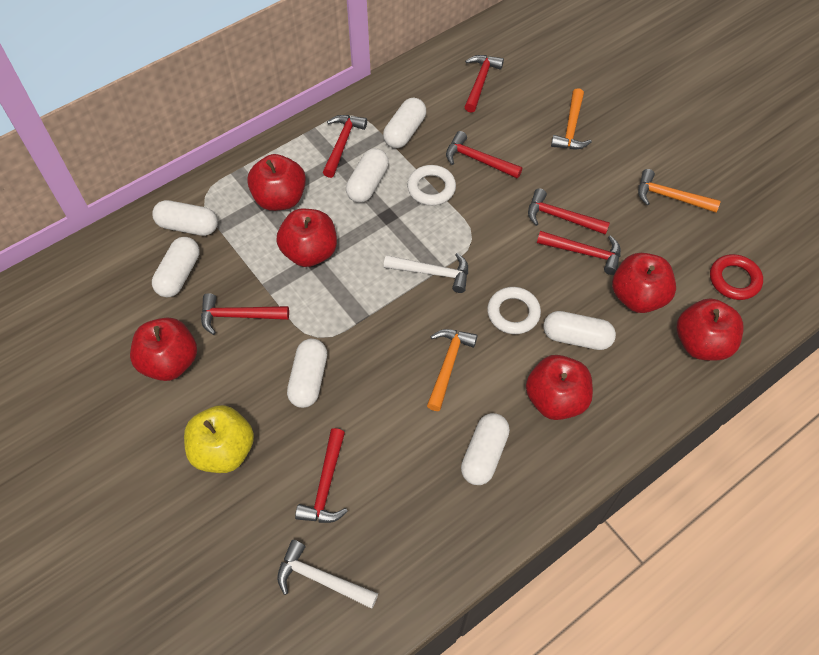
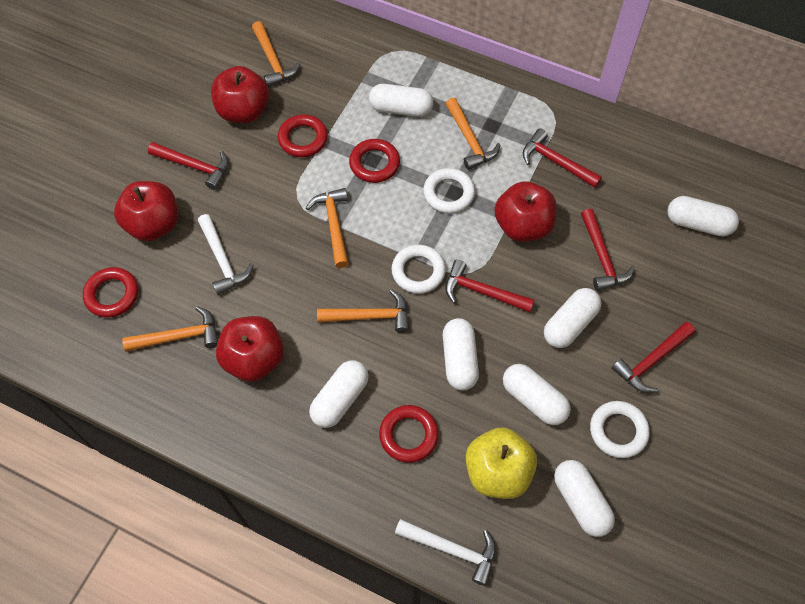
orange hammer: 3 -> 5
red apple: 6 -> 4
red hammer: 7 -> 5
red ring: 1 -> 4
white ring: 2 -> 3

